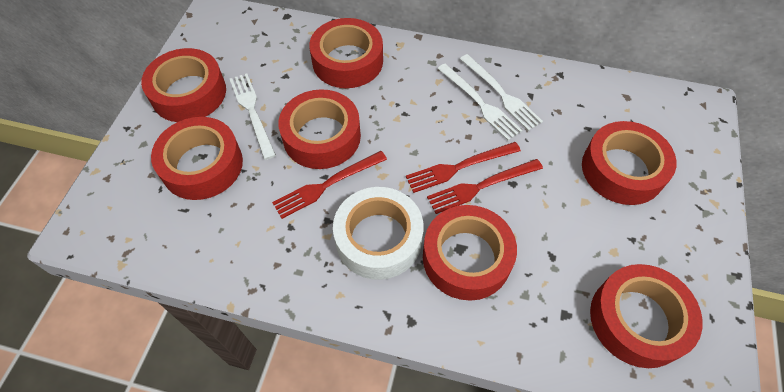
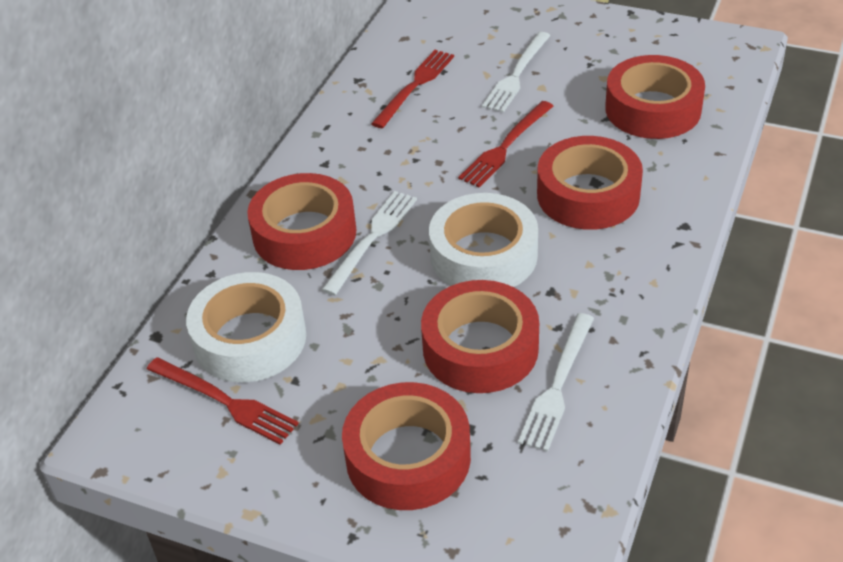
red tape: 7 -> 5
white tape: 1 -> 2

